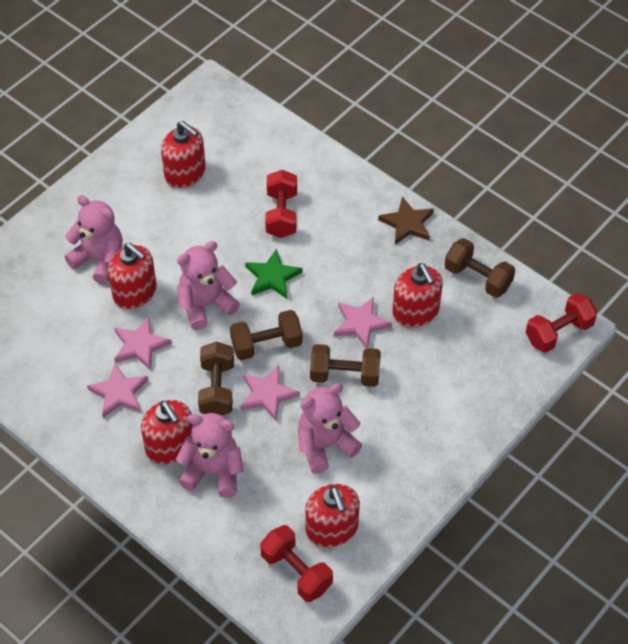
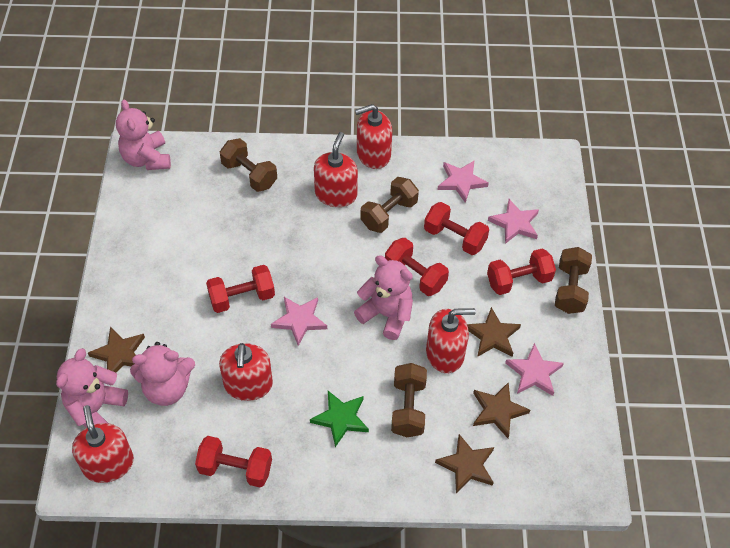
brown star: 1 -> 4
red dumbbell: 3 -> 5

